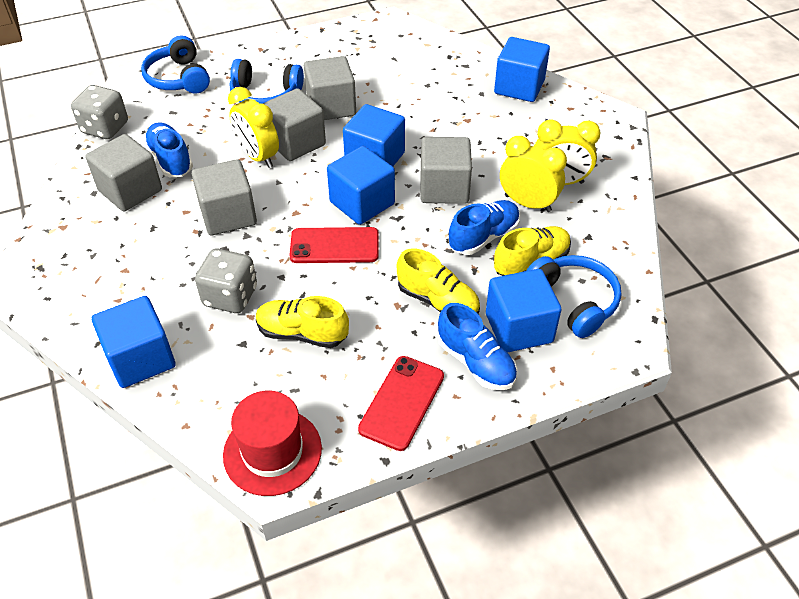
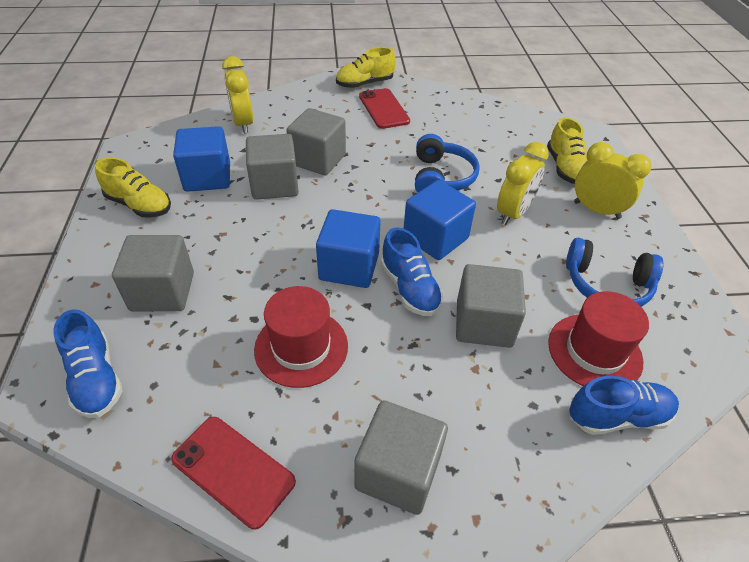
blue cube: 5 -> 3
blue headphones: 3 -> 2
grey dice: 2 -> 0
red hat: 1 -> 2

